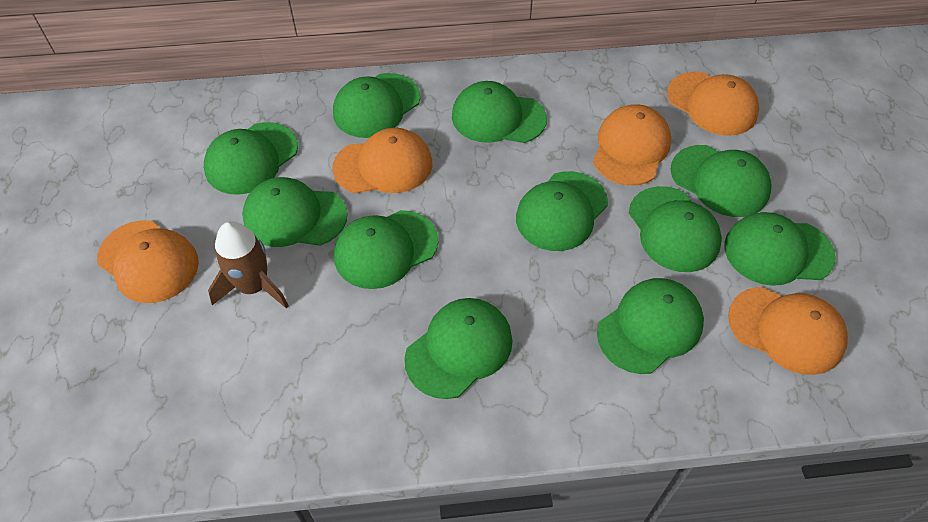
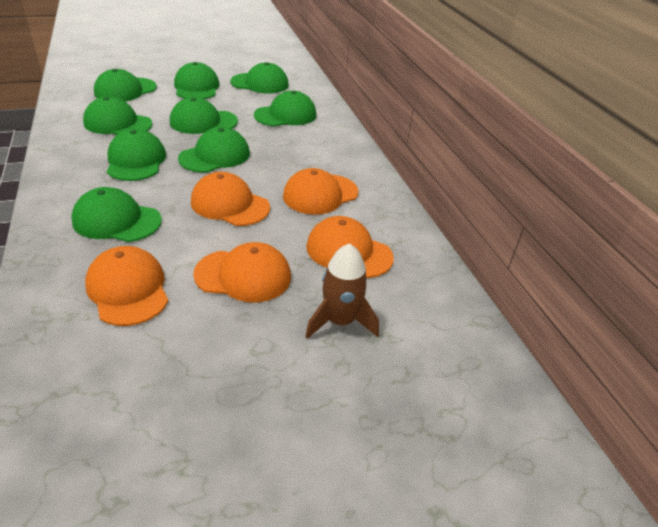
green cap: 11 -> 9

